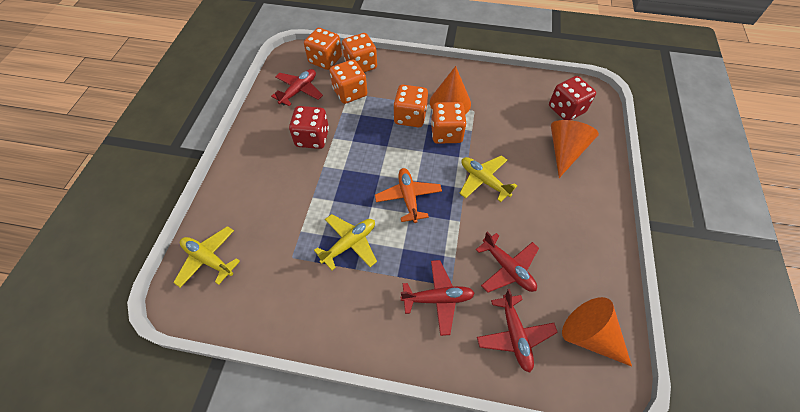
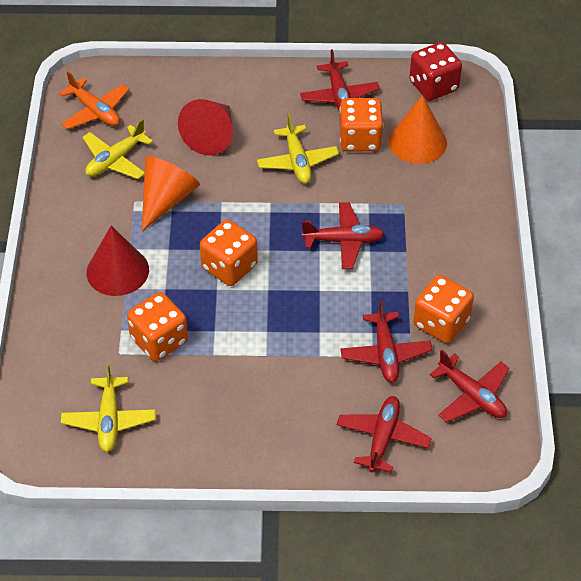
orange cone: 3 -> 2
orange dice: 5 -> 4
red cone: 0 -> 2
red dice: 2 -> 1
red plane: 4 -> 5

